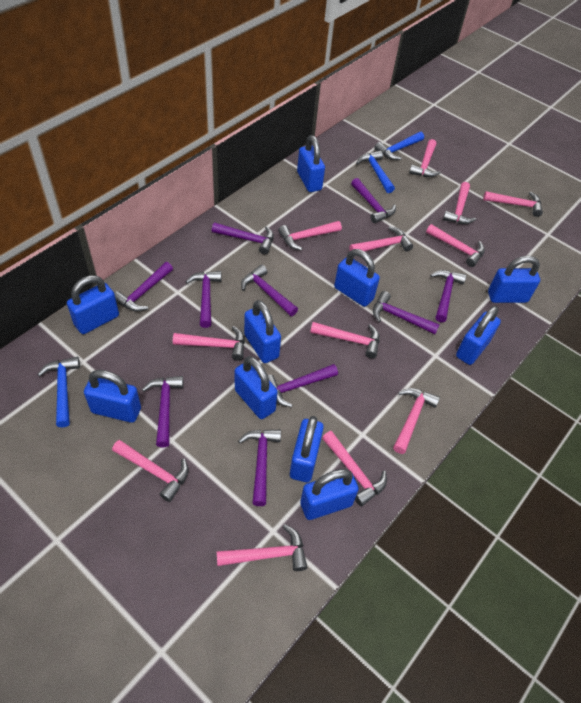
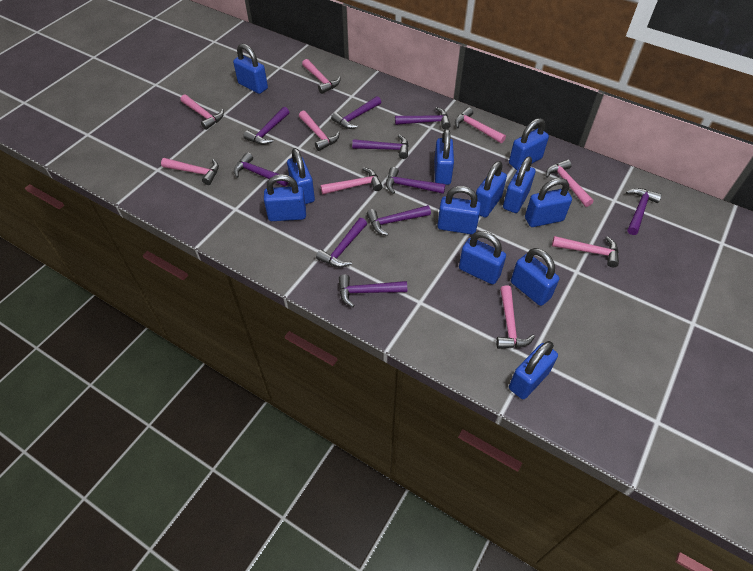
blue hammer: 3 -> 0
blue padlock: 10 -> 12
pink hammer: 12 -> 9

